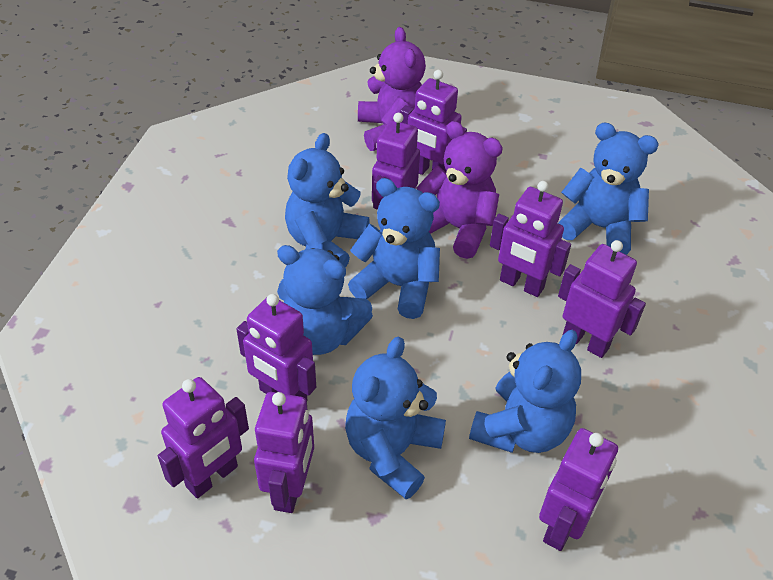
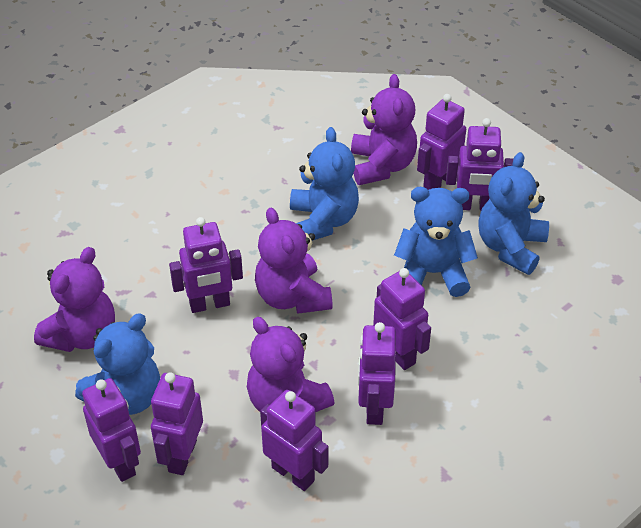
blue teddy bear: 6 -> 4
purple teddy bear: 2 -> 4

